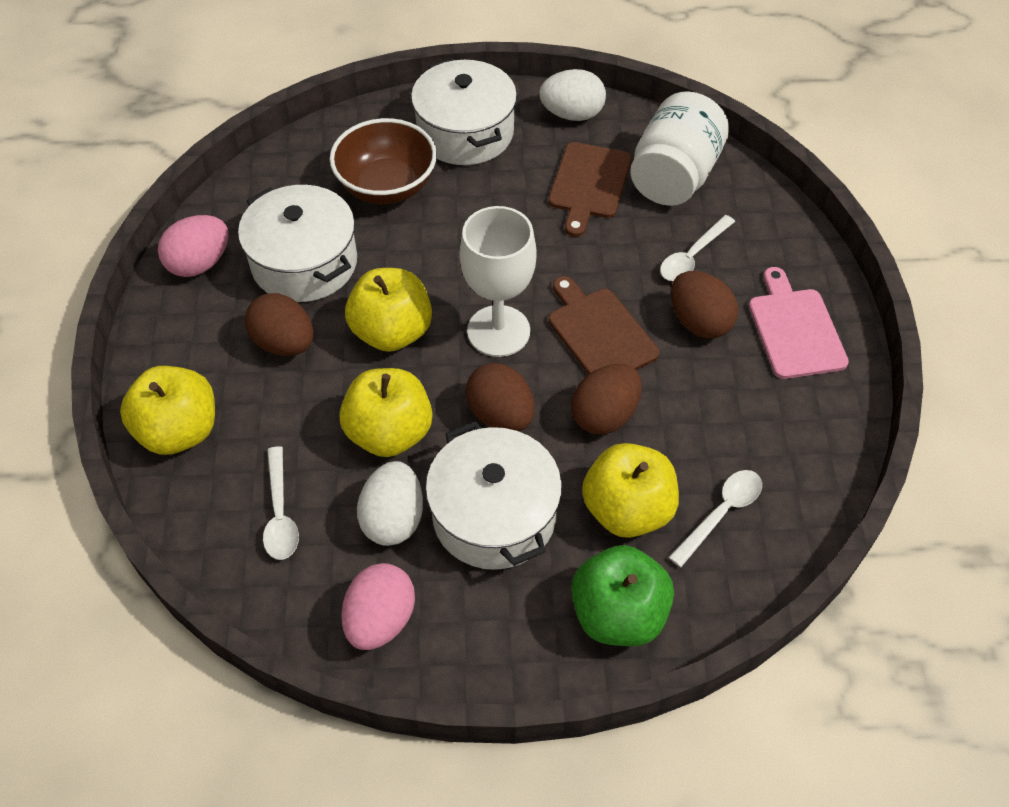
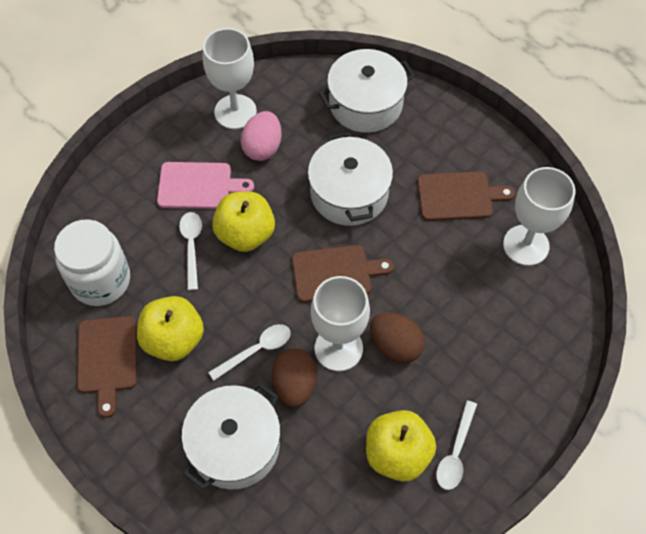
brown bowl: 1 -> 0
brown cutting board: 2 -> 3
brown egg: 4 -> 2
green apple: 1 -> 0
pink egg: 2 -> 1
white egg: 2 -> 0
white goblet: 1 -> 3
yellow apple: 4 -> 3

